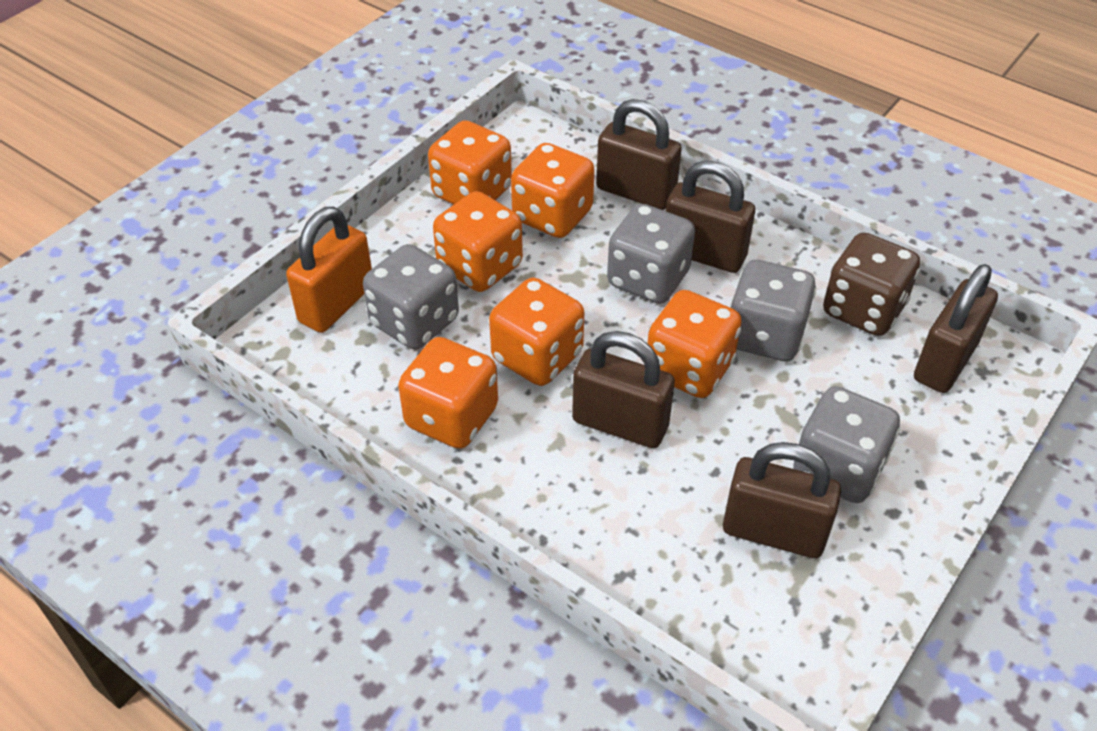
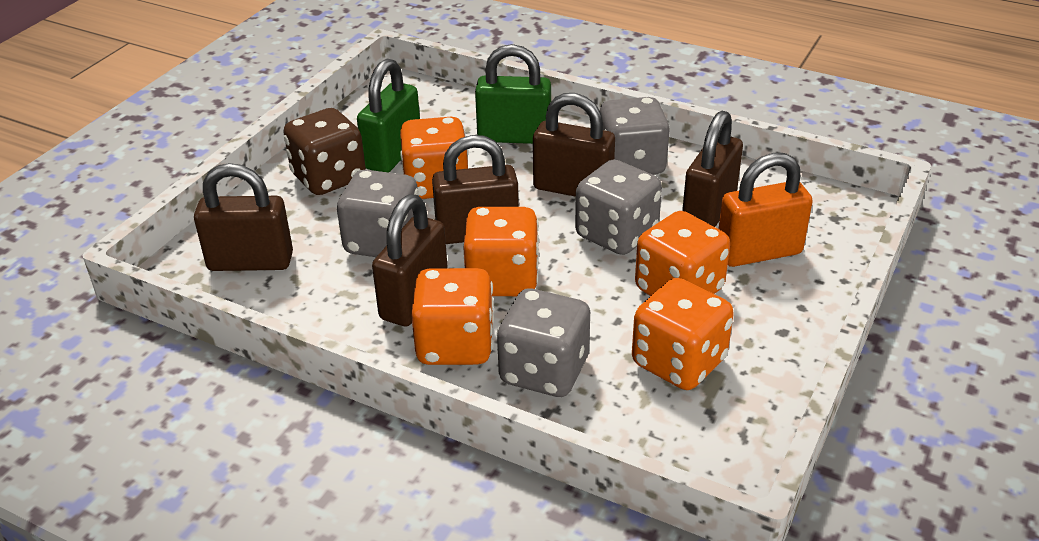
green padlock: 0 -> 2
orange dice: 6 -> 5

